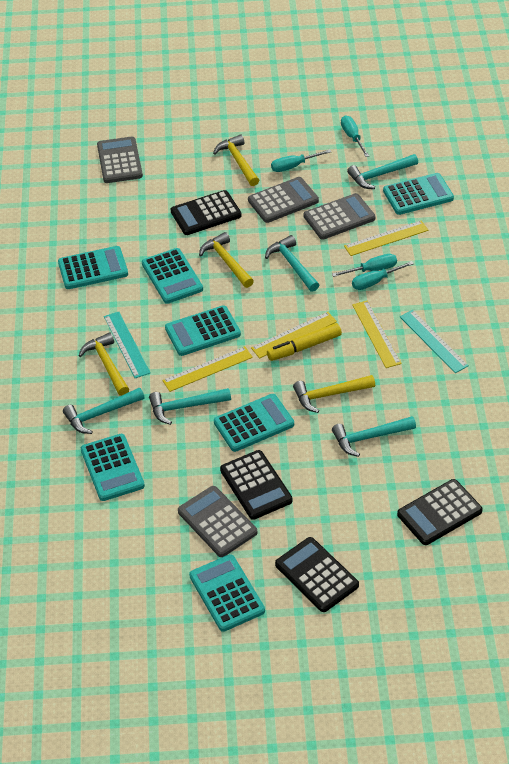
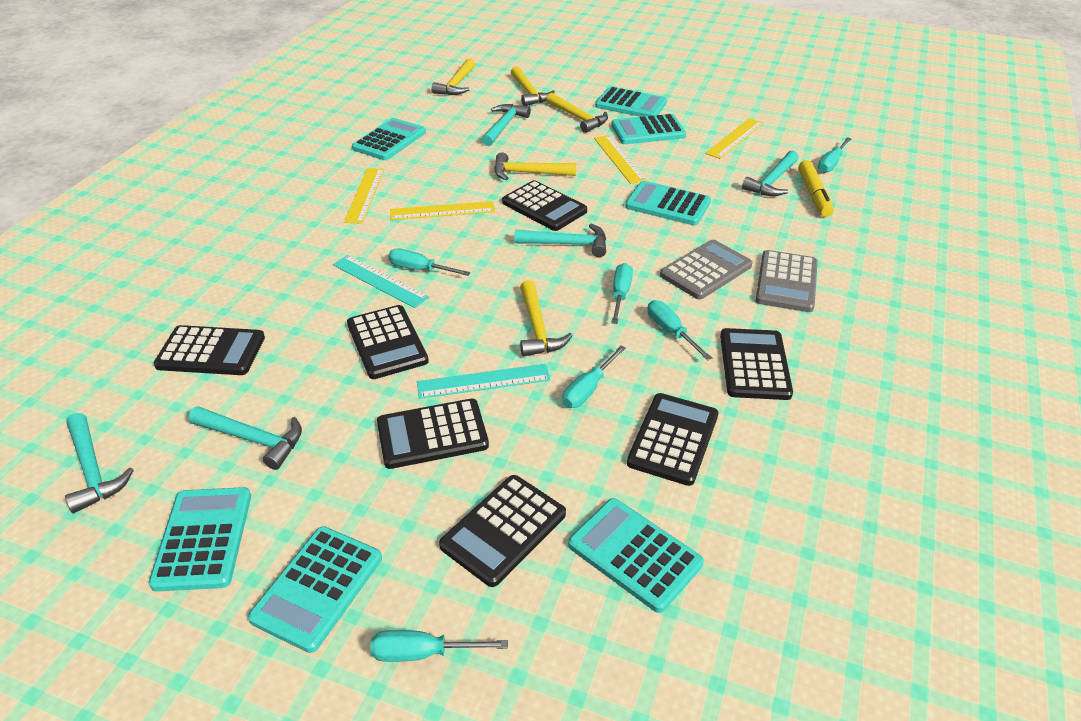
black calculator: 4 -> 7
grey calculator: 4 -> 2
turquoise screwdriver: 4 -> 6
yellow hammer: 4 -> 5

